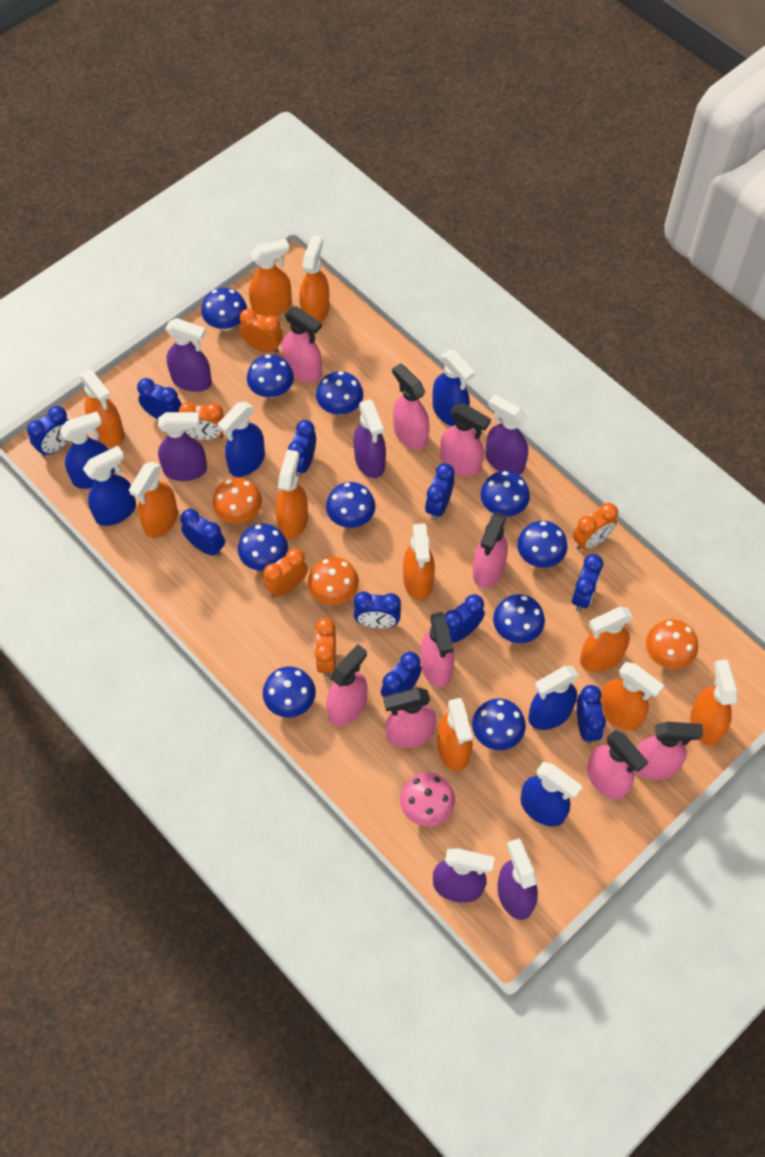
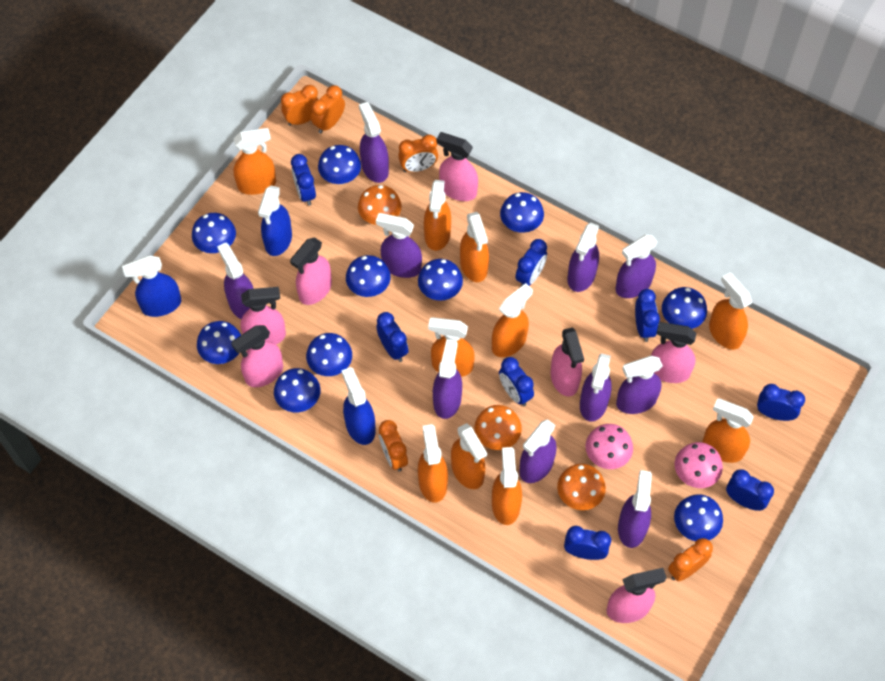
blue clock: 10 -> 8
blue spray bottle: 6 -> 3
pink mushroom: 1 -> 2
pink spray bottle: 9 -> 7
purple spray bottle: 6 -> 10

